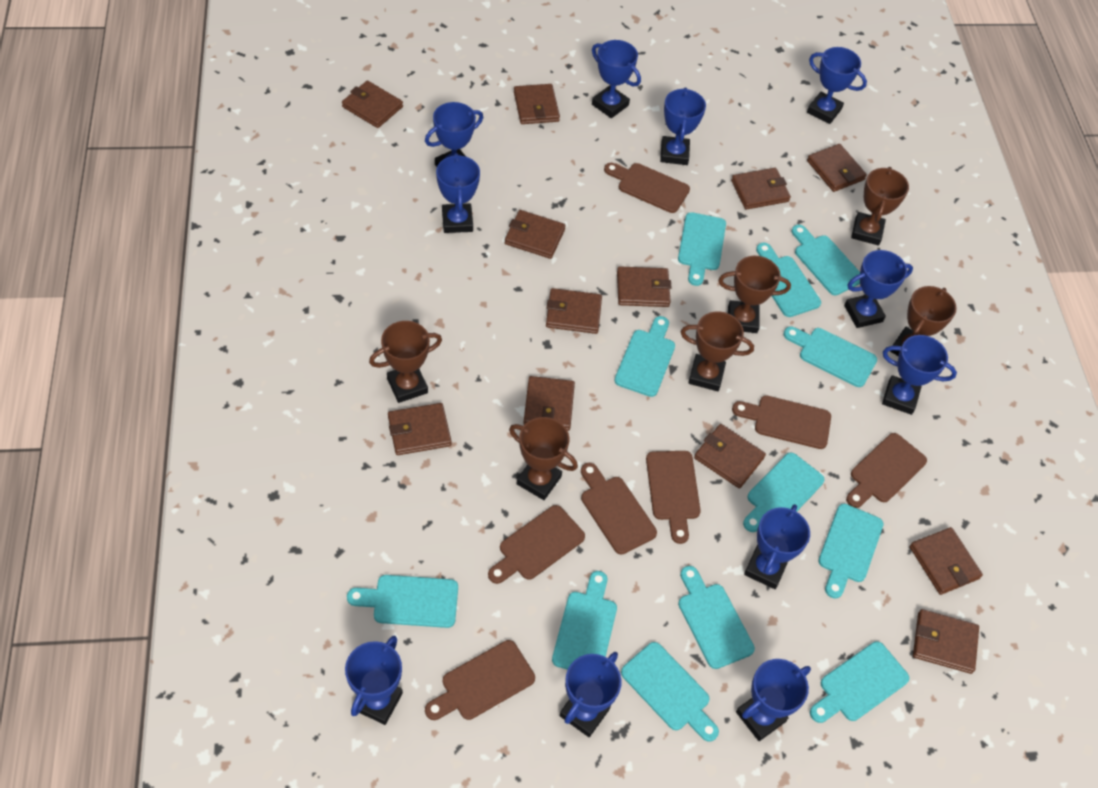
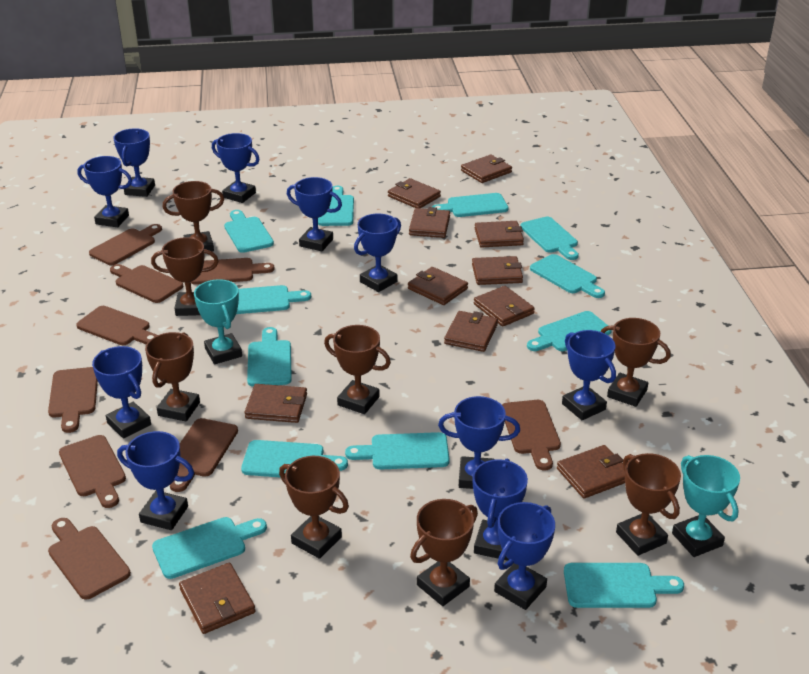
brown cutting board: 7 -> 9
brown trophy: 6 -> 8
brown wallet: 12 -> 11
turquoise trophy: 0 -> 2

